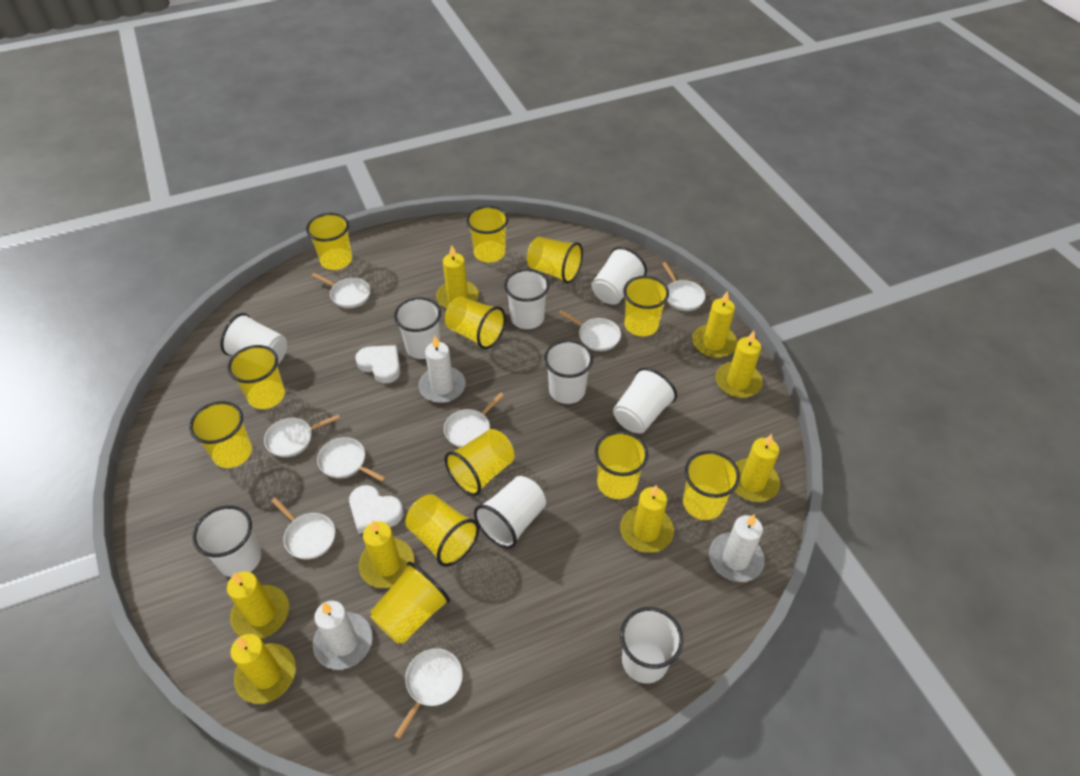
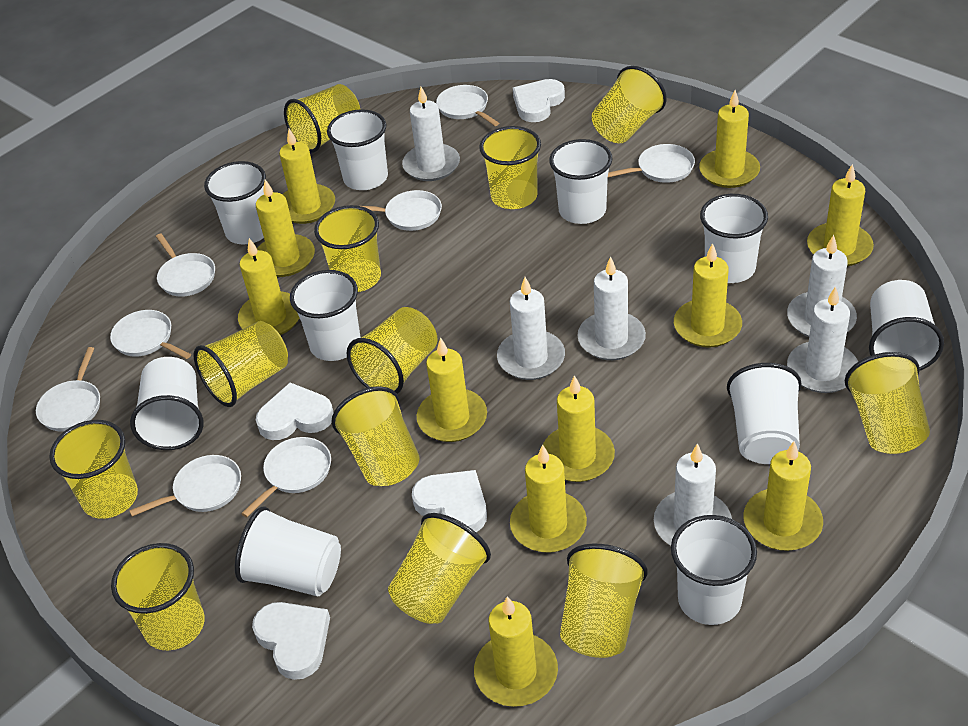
white candle: 3 -> 6
white cup: 9 -> 10
white heart: 2 -> 4
yellow candle: 8 -> 11

